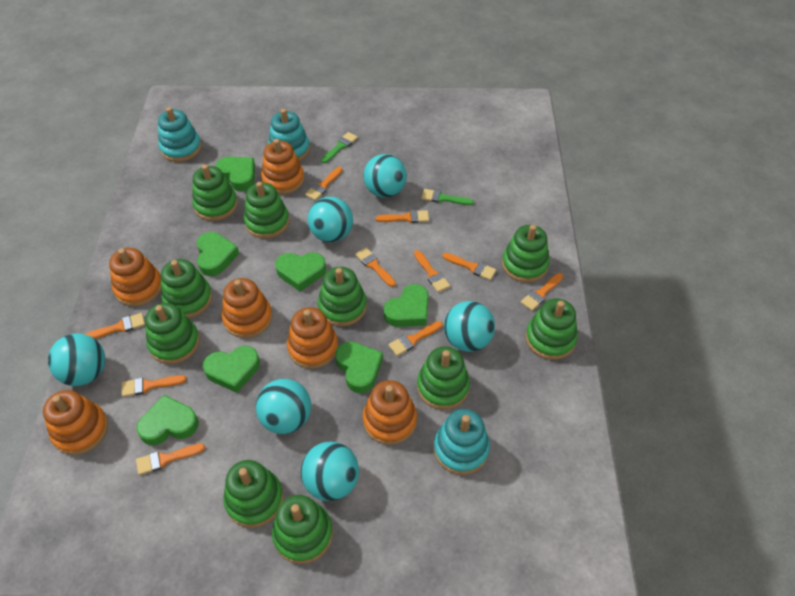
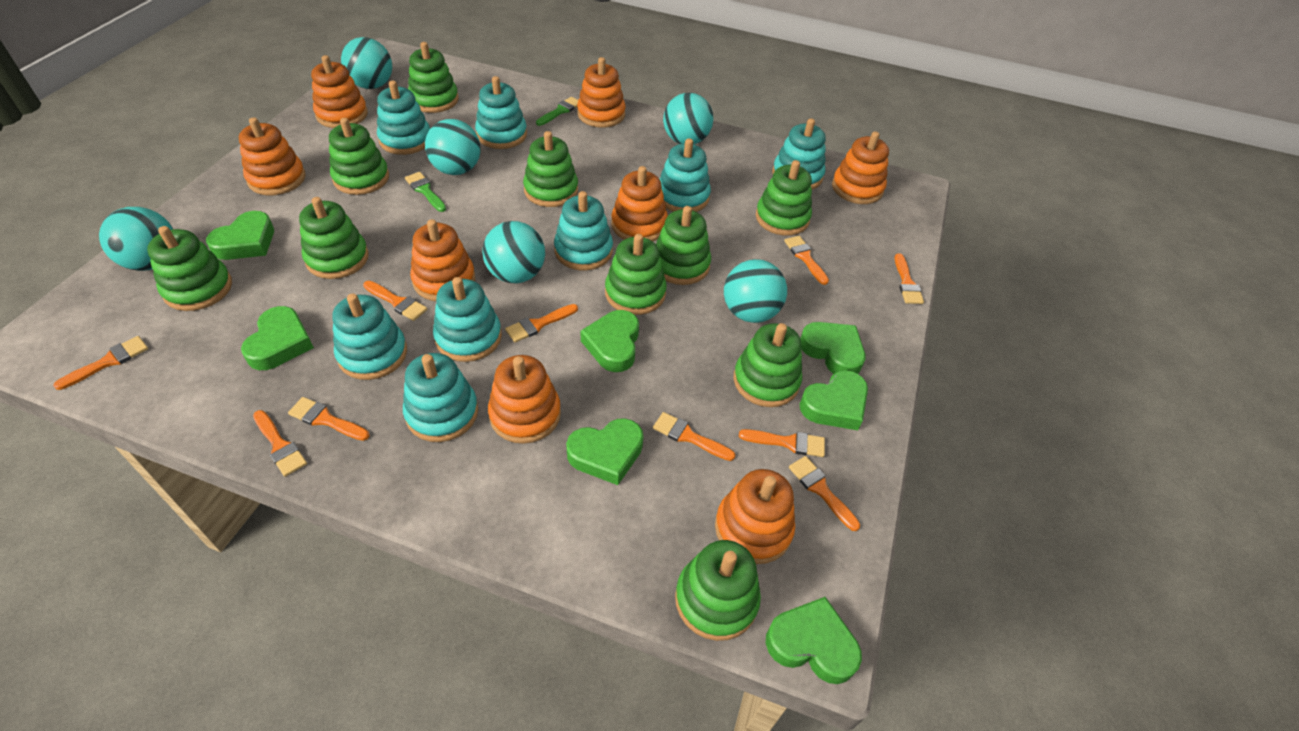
orange stacking toy: 6 -> 8
turquoise stacking toy: 3 -> 8

